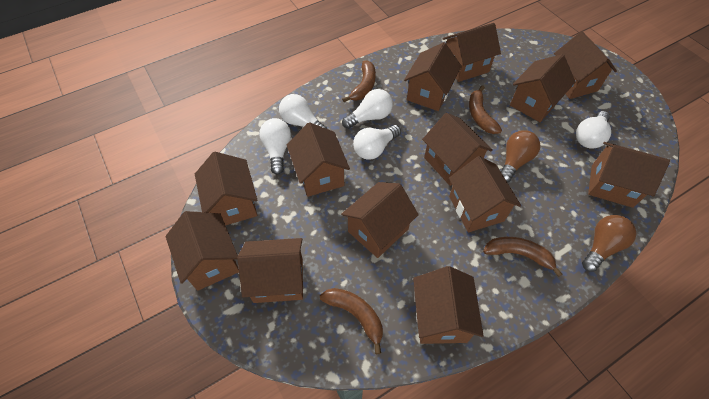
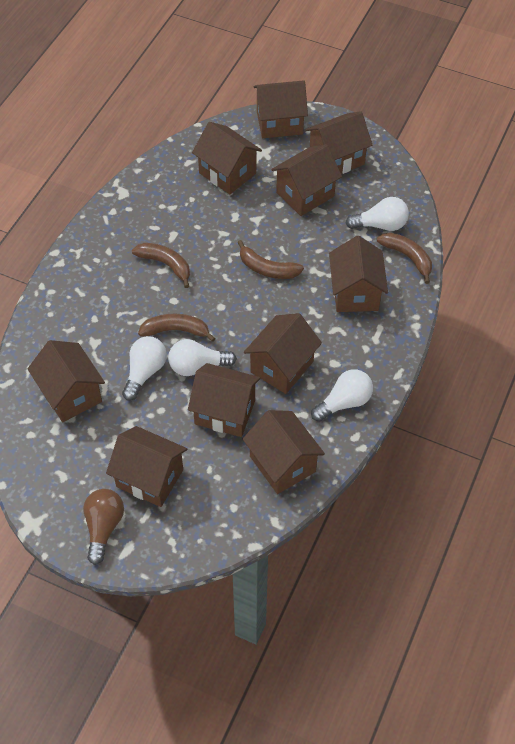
brown house: 13 -> 10
brown light bulb: 2 -> 1
white light bulb: 5 -> 4

